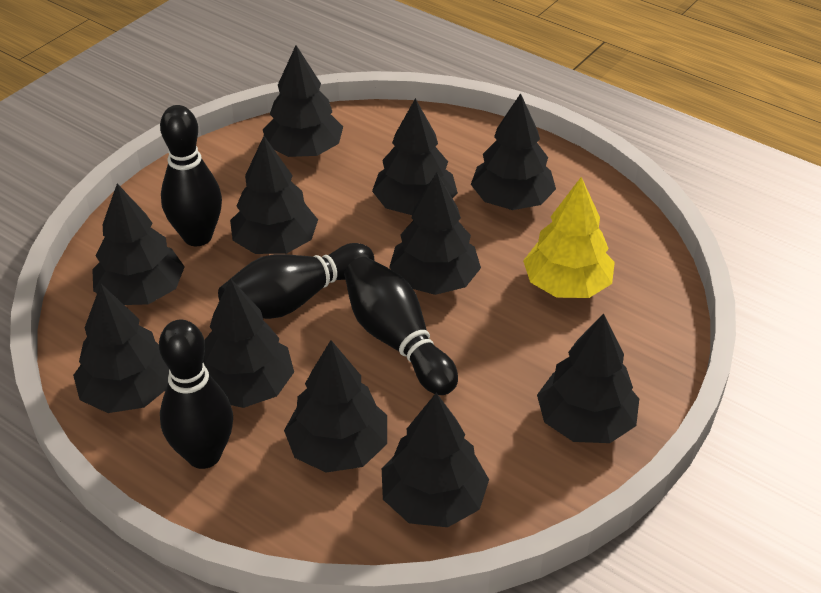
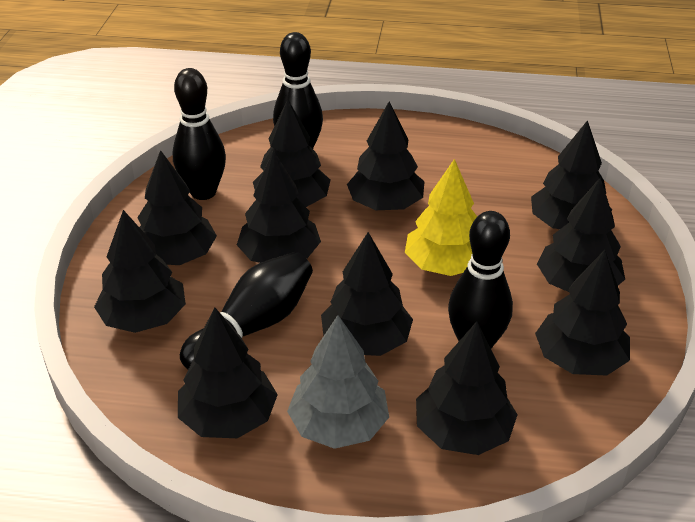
grey tree: 0 -> 1

